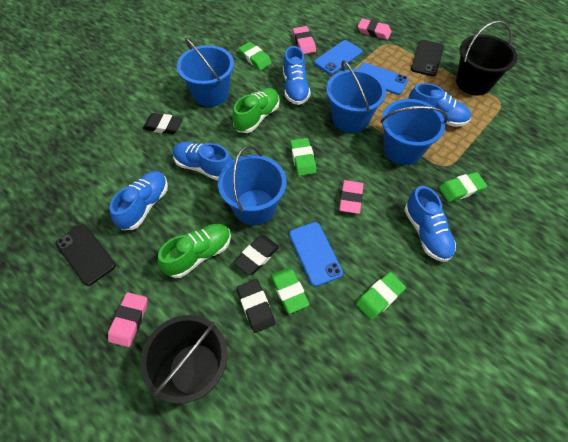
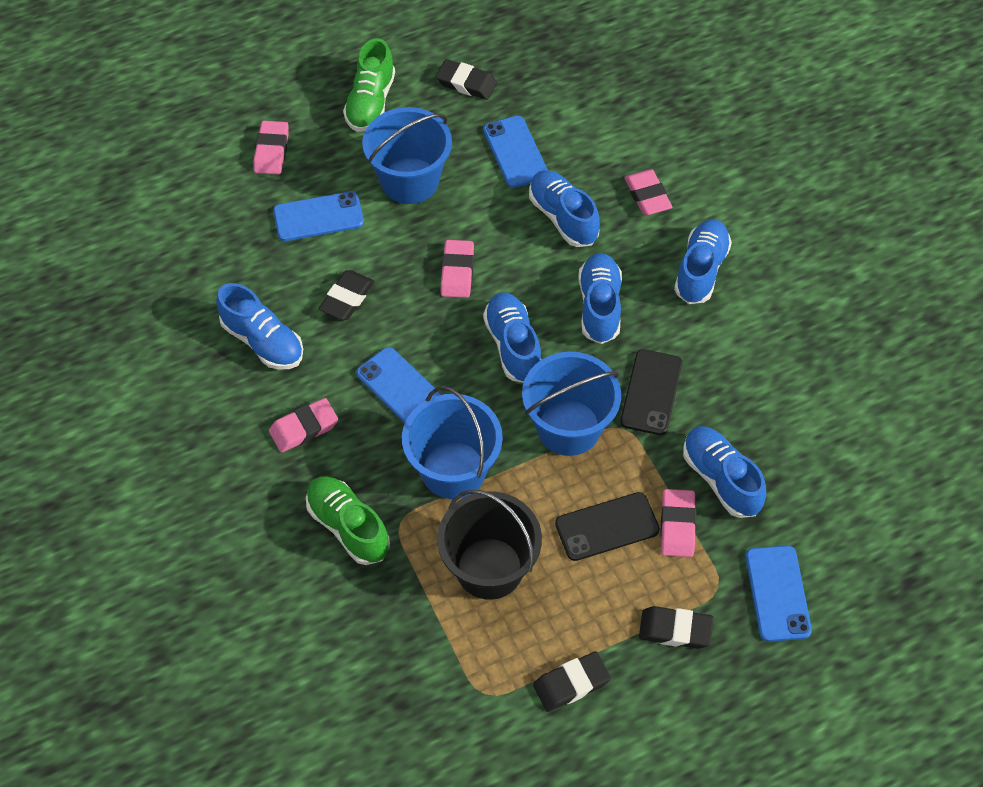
black bucket: 2 -> 1
black eraser: 3 -> 4
blue bucket: 4 -> 3
blue phone: 3 -> 4
blue shoe: 5 -> 6
green eraser: 5 -> 0
pink eraser: 4 -> 5

